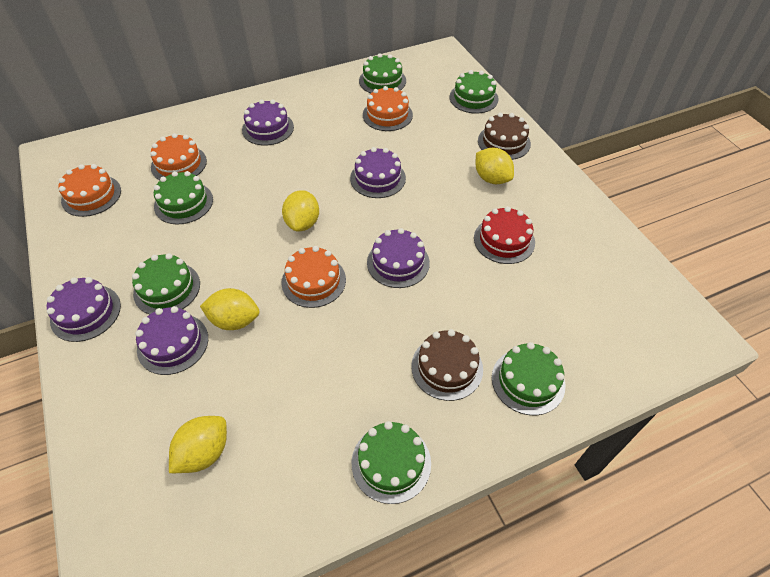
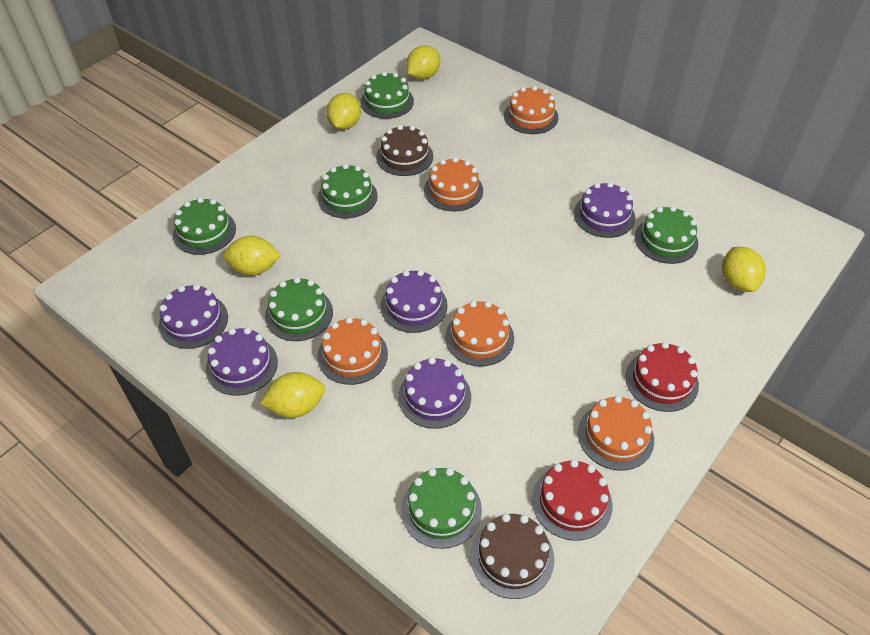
orange cake: 4 -> 5
red cake: 1 -> 2
yellow lemon: 4 -> 5

